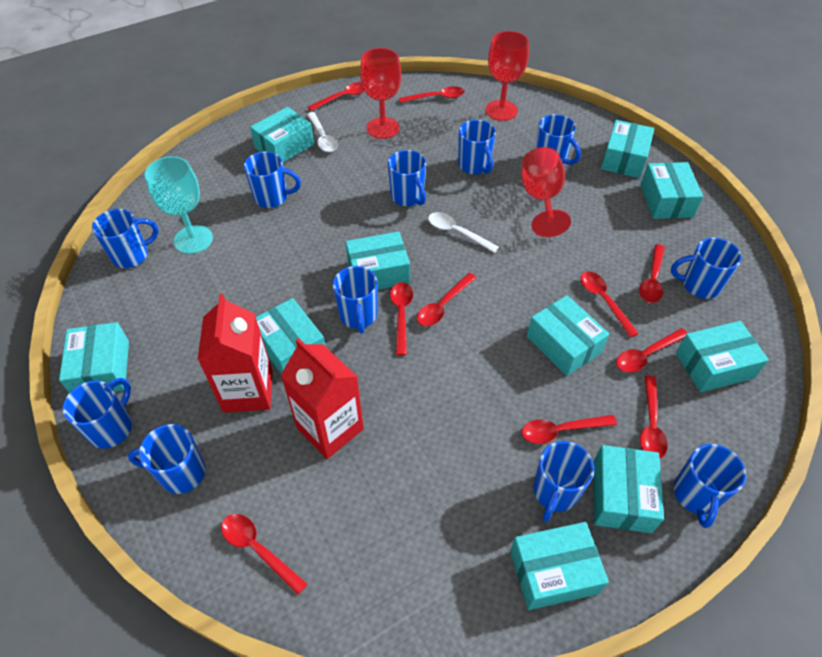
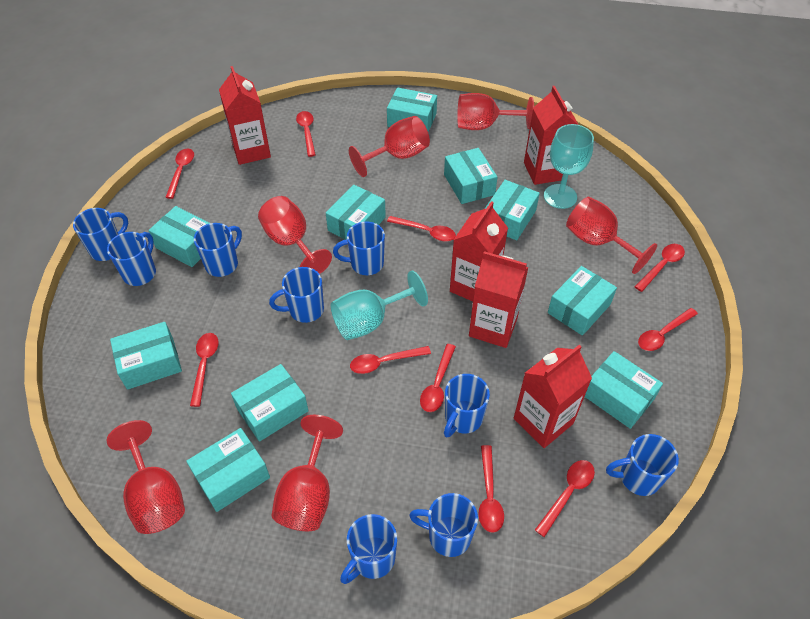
blue mug: 11 -> 9
red carton: 2 -> 5
red goblet: 3 -> 6
turquoise goblet: 1 -> 2
white spoon: 2 -> 0

